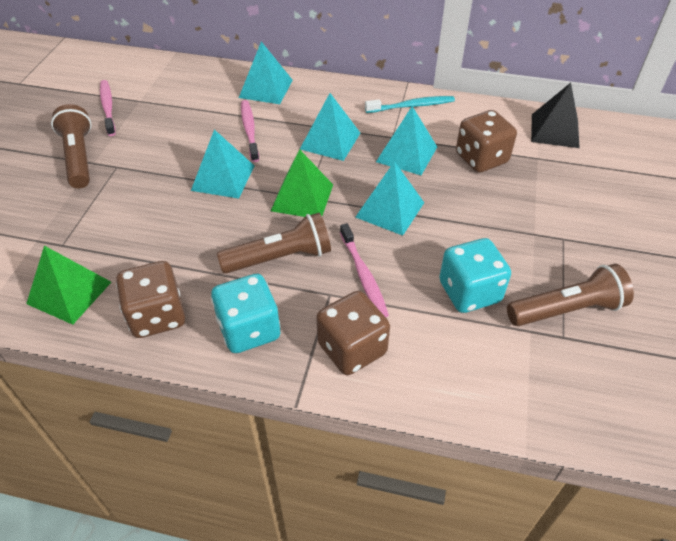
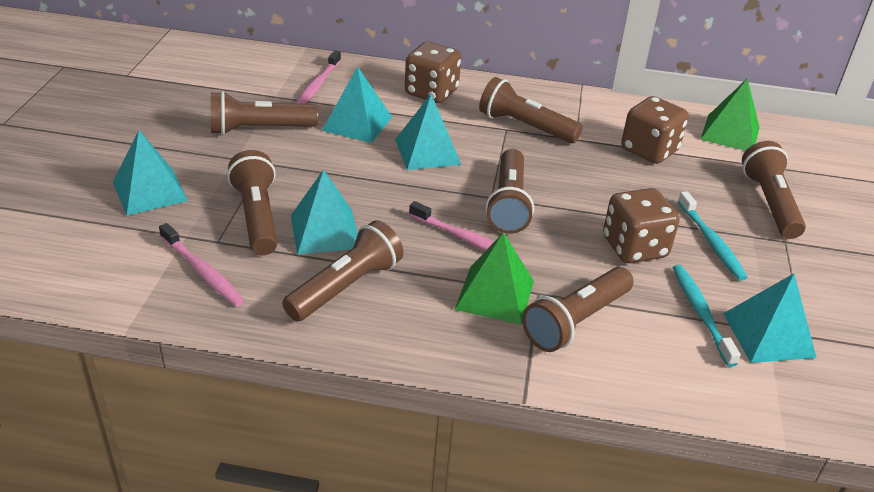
black pyramid: 1 -> 0
brown flashlight: 3 -> 7
turquoise dice: 2 -> 0
turquoise toothbrush: 1 -> 2

